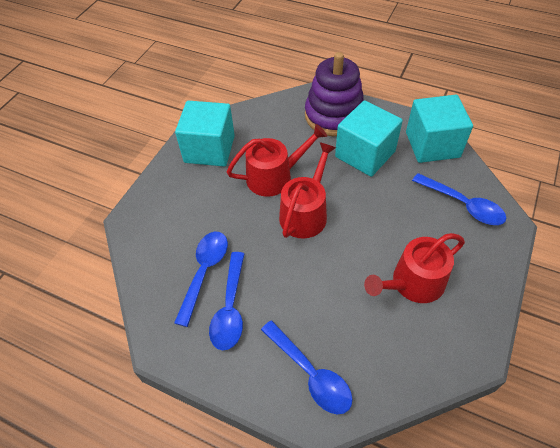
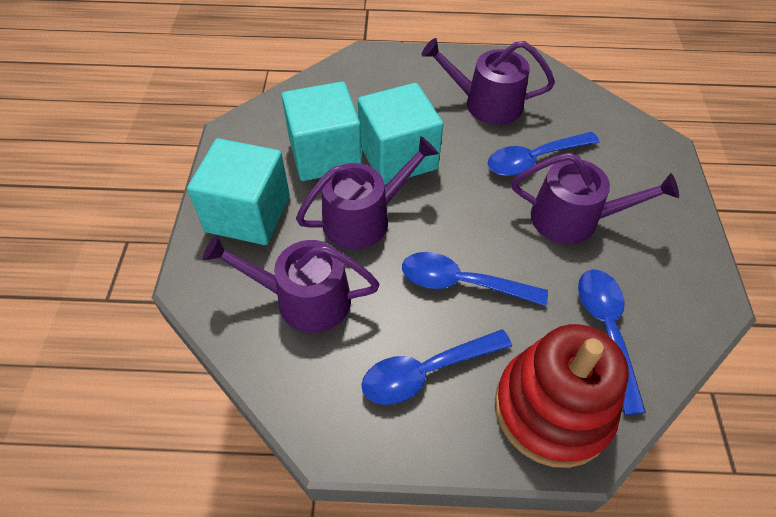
purple stacking toy: 1 -> 0
purple watering can: 0 -> 4
red stacking toy: 0 -> 1
red watering can: 3 -> 0

